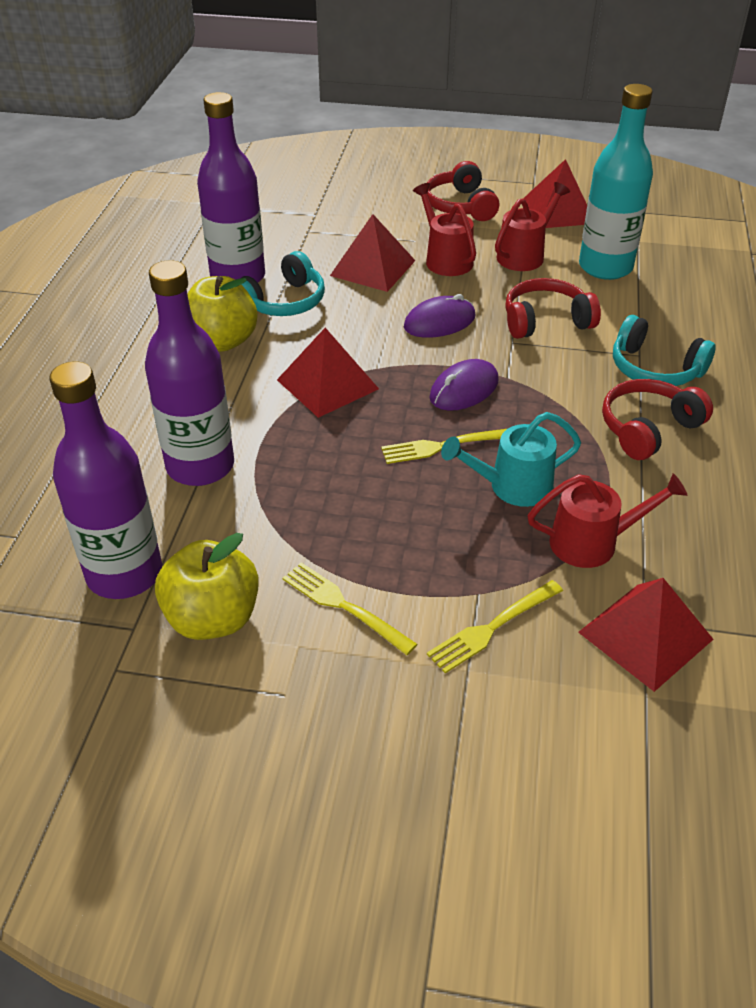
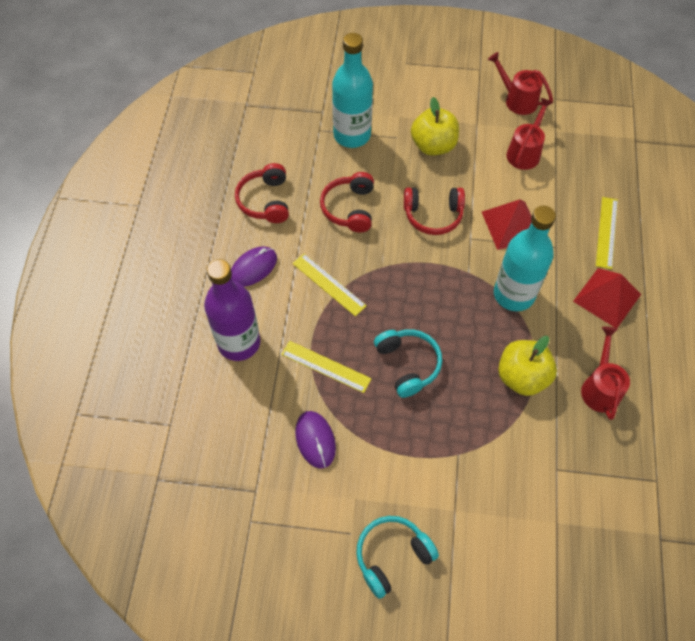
purple bottle: 3 -> 1
red pyramid: 4 -> 2
turquoise bottle: 1 -> 2
turquoise watering can: 1 -> 0
yellow fork: 3 -> 0
yellow ruler: 0 -> 3

